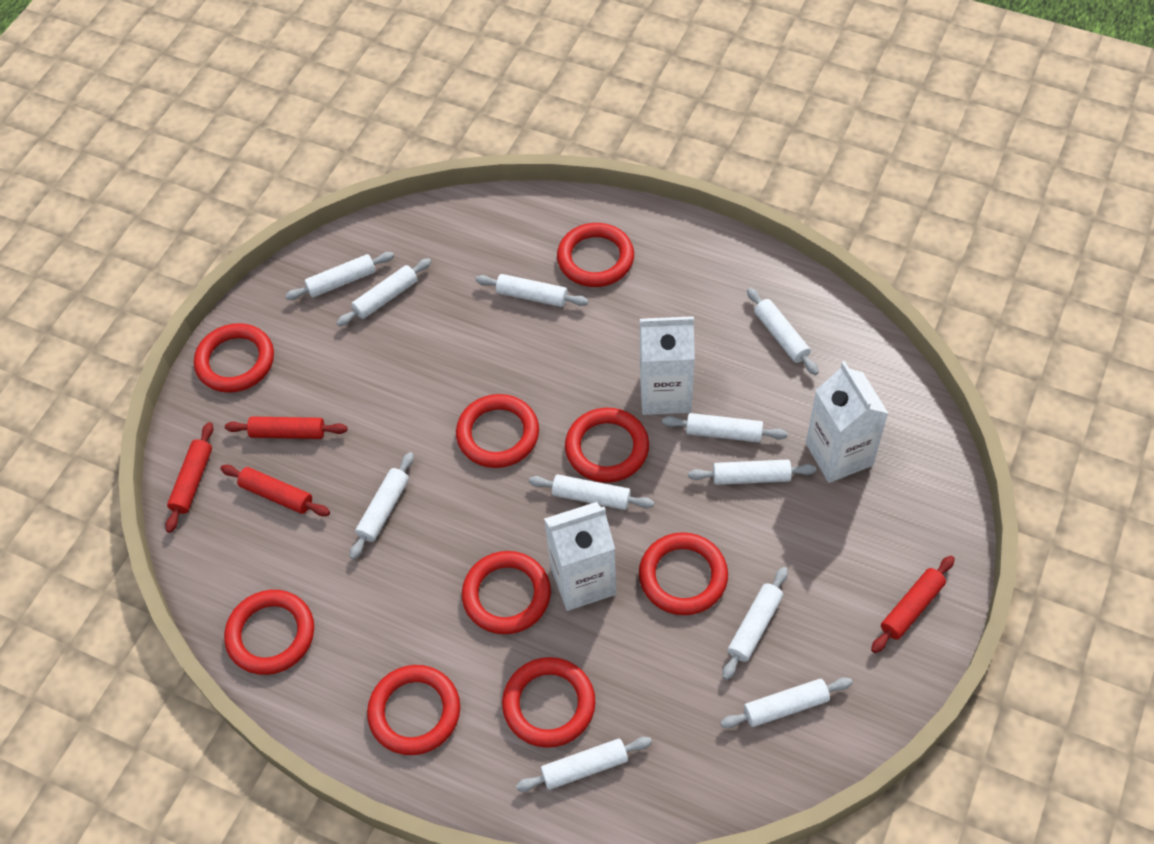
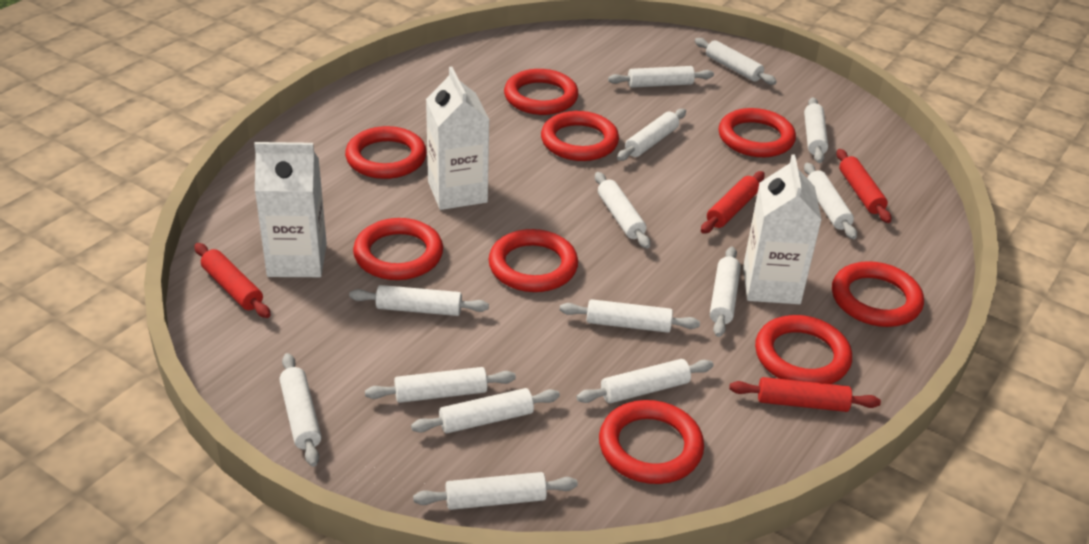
white rolling pin: 11 -> 14

